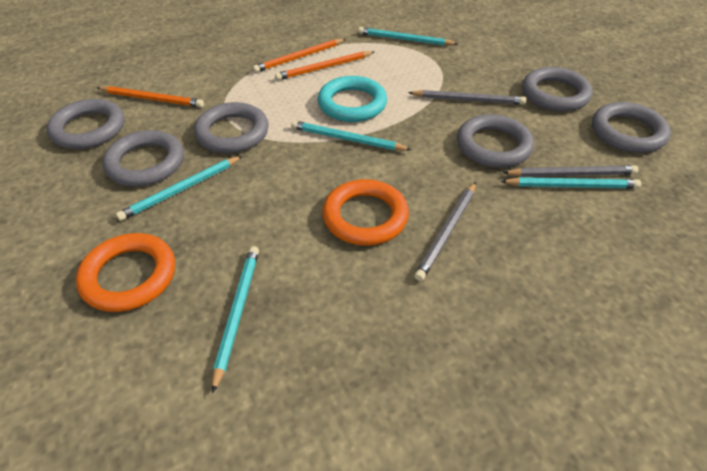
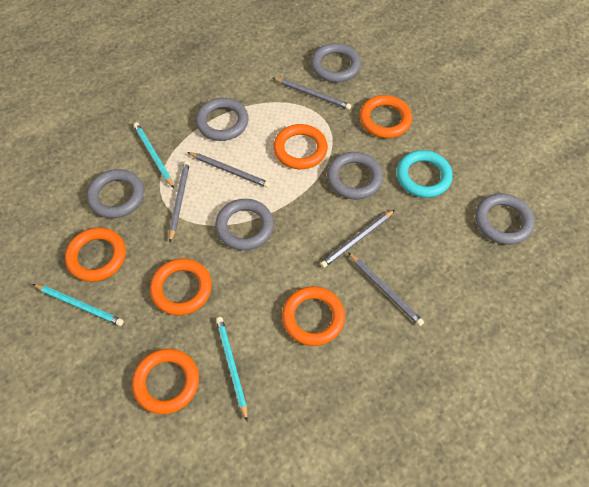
grey pencil: 3 -> 5
orange pencil: 3 -> 0
orange ring: 2 -> 6
turquoise pencil: 5 -> 3

